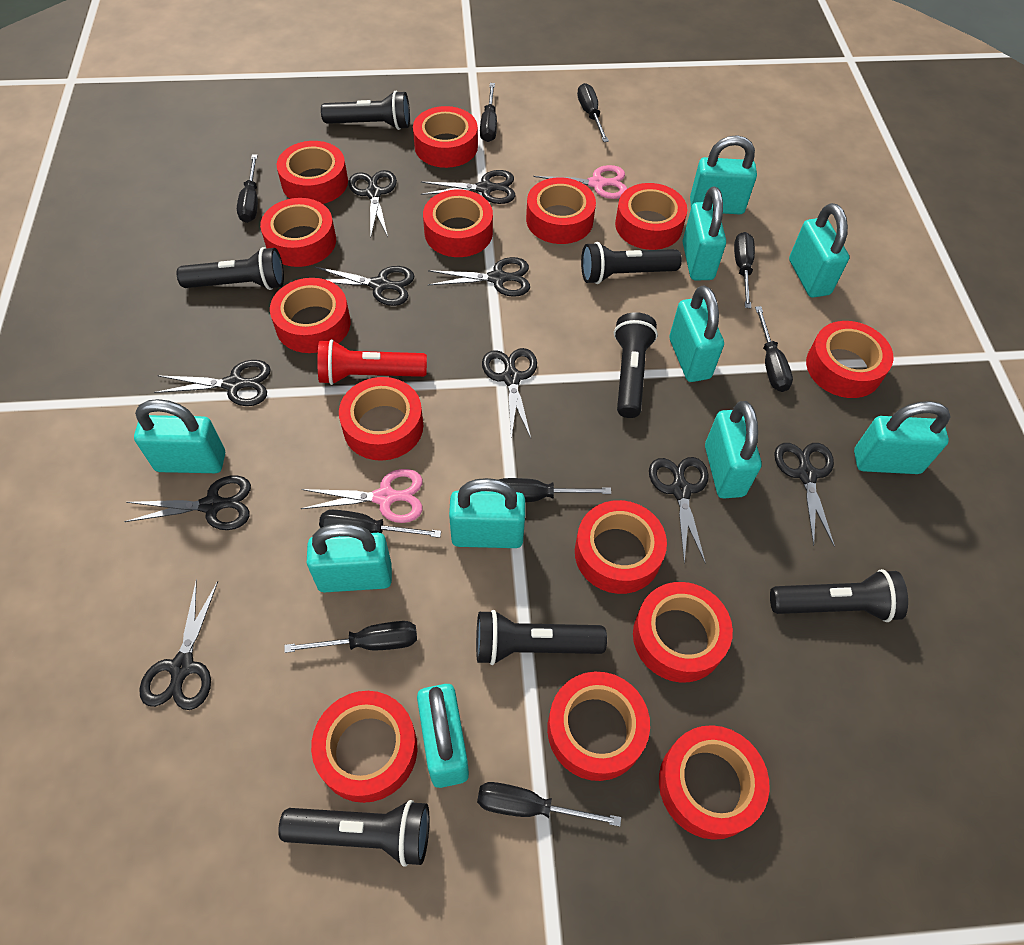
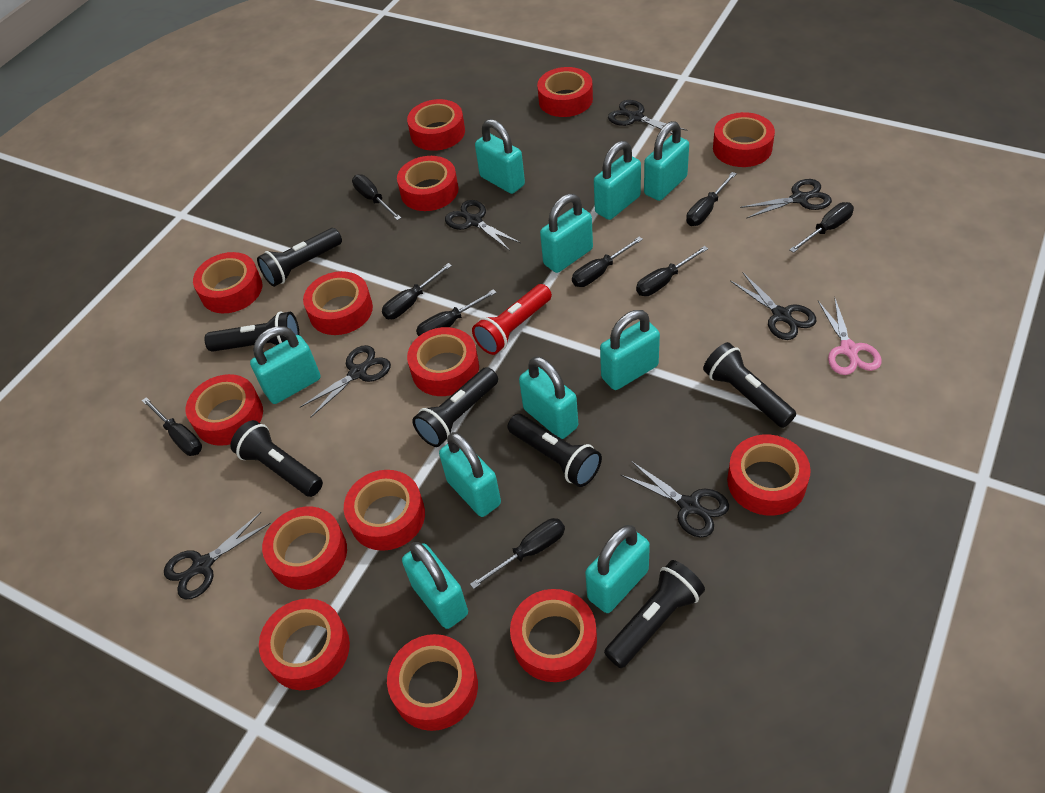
black scissors: 10 -> 7
pink scissors: 2 -> 1

